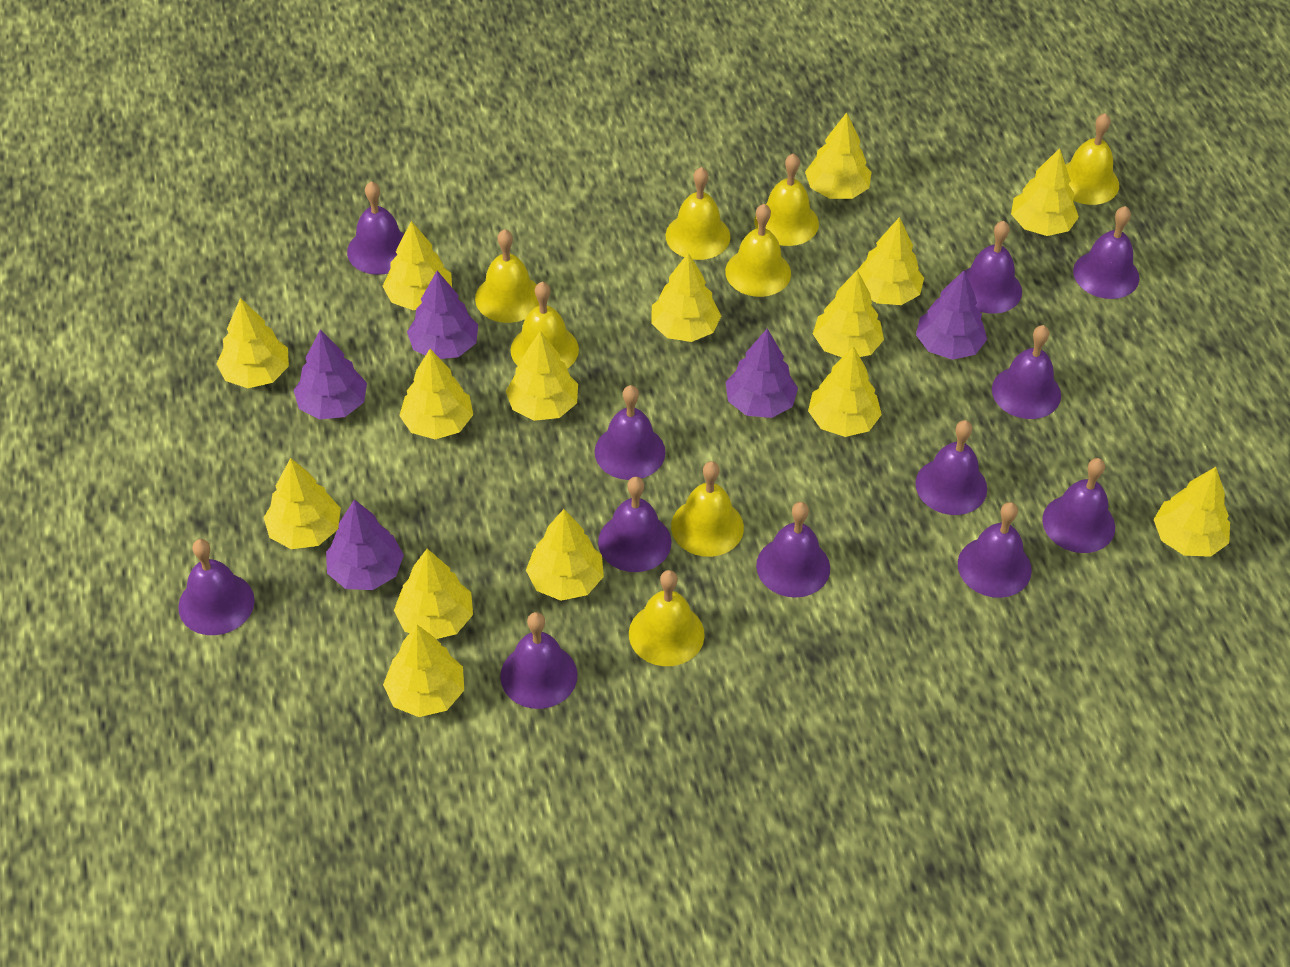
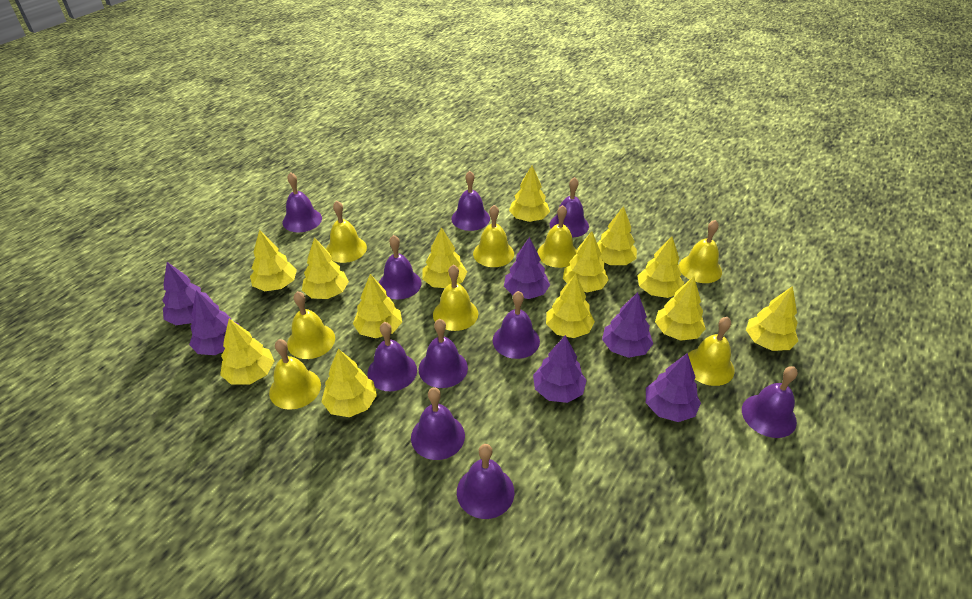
purple bell: 12 -> 10
purple tree: 5 -> 6
yellow tree: 15 -> 13

